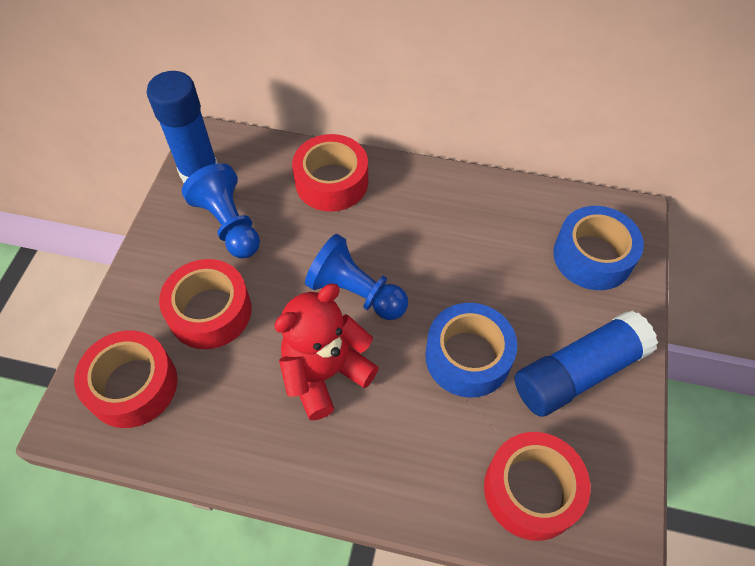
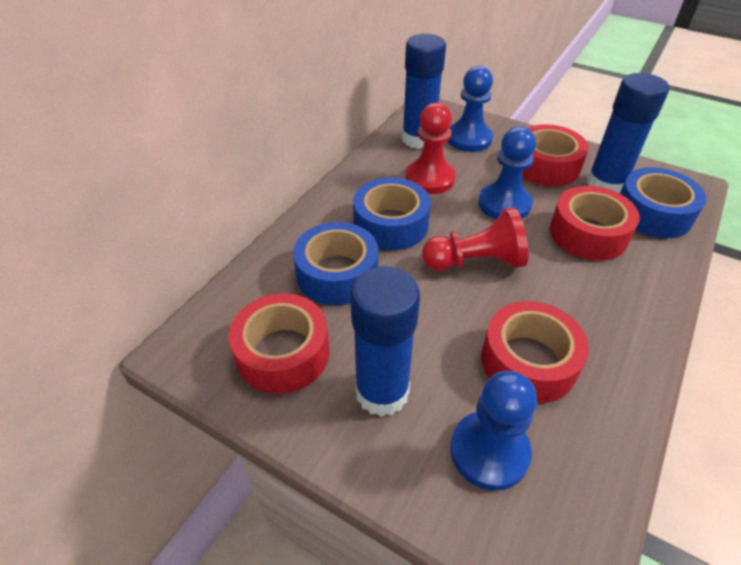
blue glue stick: 2 -> 3
blue pawn: 2 -> 3
blue tape: 2 -> 3
red pawn: 0 -> 2
red teddy bear: 1 -> 0

